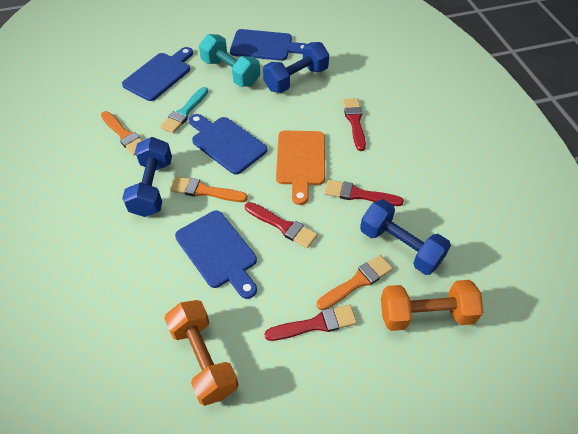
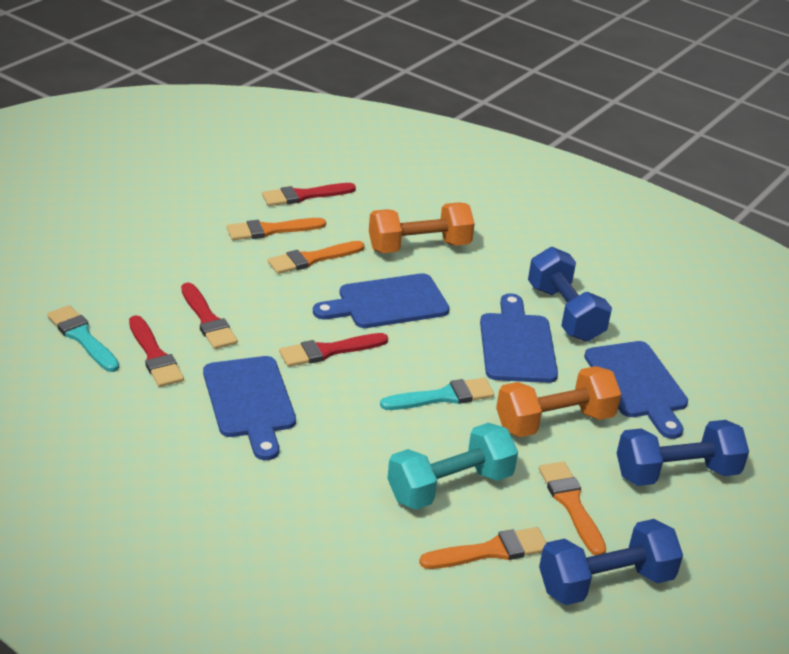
orange brush: 3 -> 4
orange cutting board: 1 -> 0
turquoise brush: 1 -> 2

